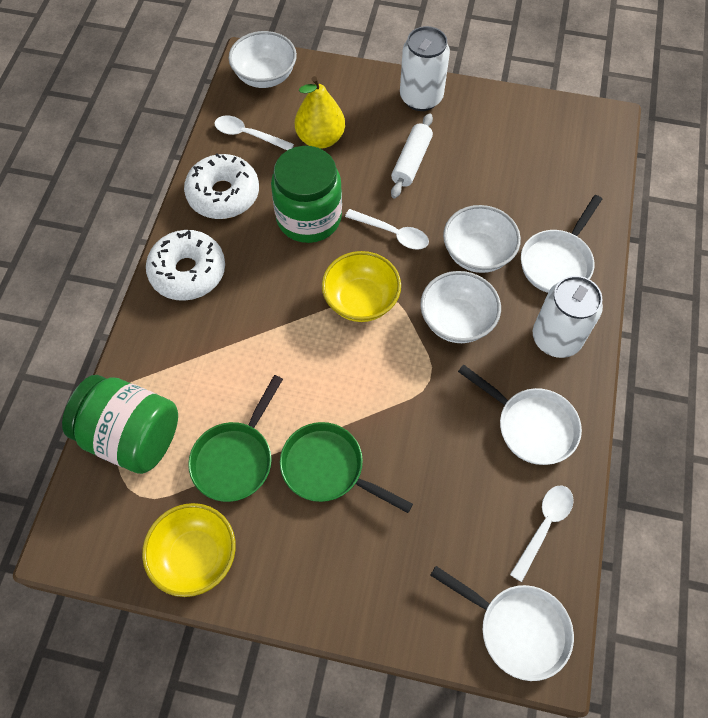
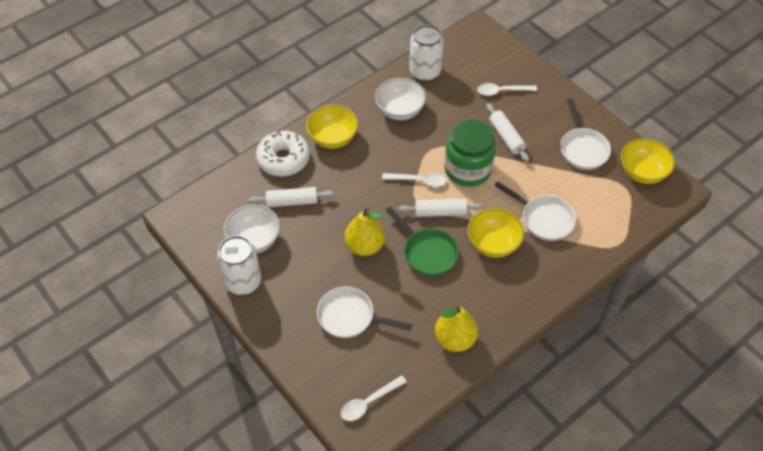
green jar: 2 -> 1
green pan: 2 -> 1
white bowl: 3 -> 2
white donut: 2 -> 1
white rolling pin: 1 -> 3
yellow bowl: 2 -> 3
yellow pear: 1 -> 2

